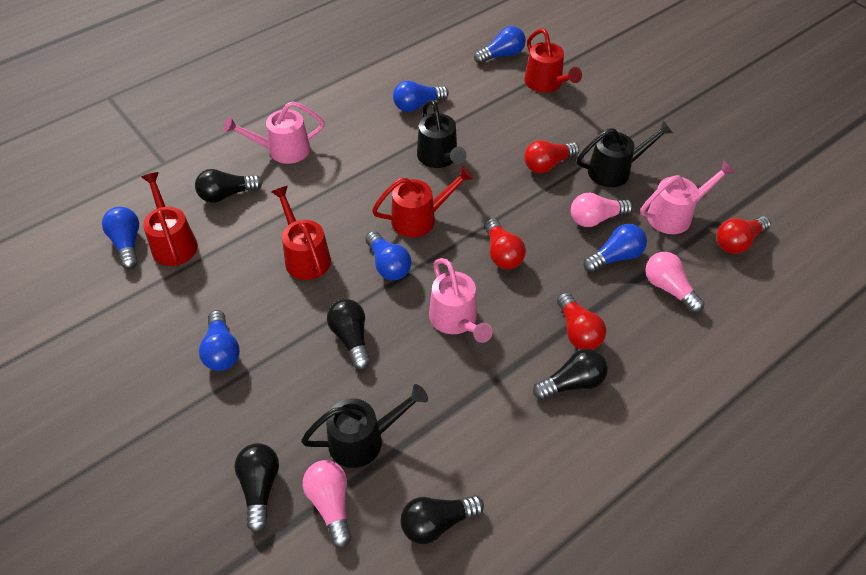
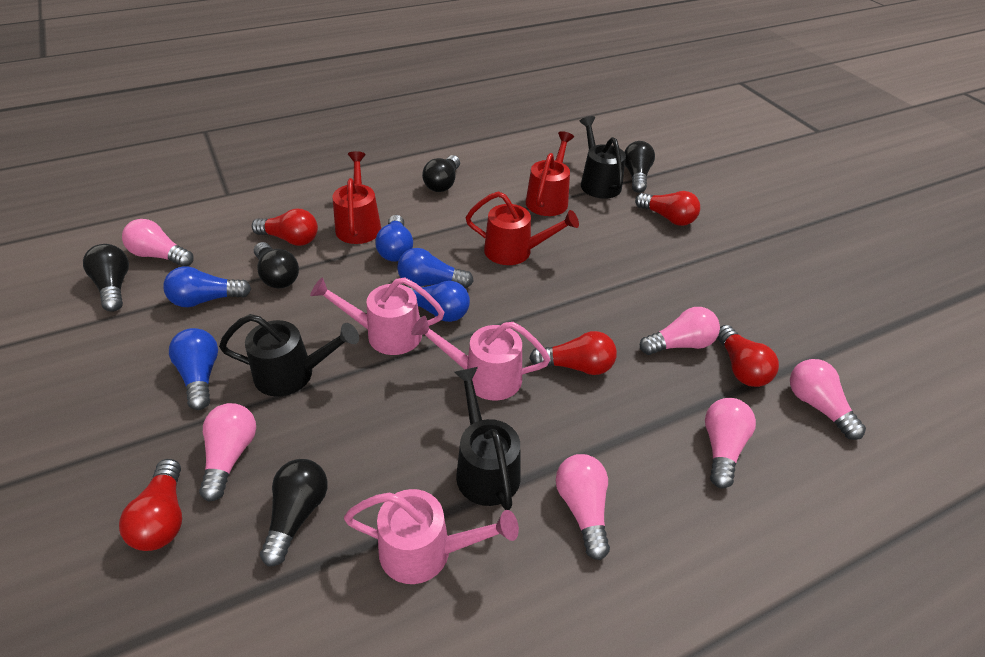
blue light bulb: 6 -> 5
pink light bulb: 3 -> 6
red light bulb: 4 -> 5
red watering can: 4 -> 3

